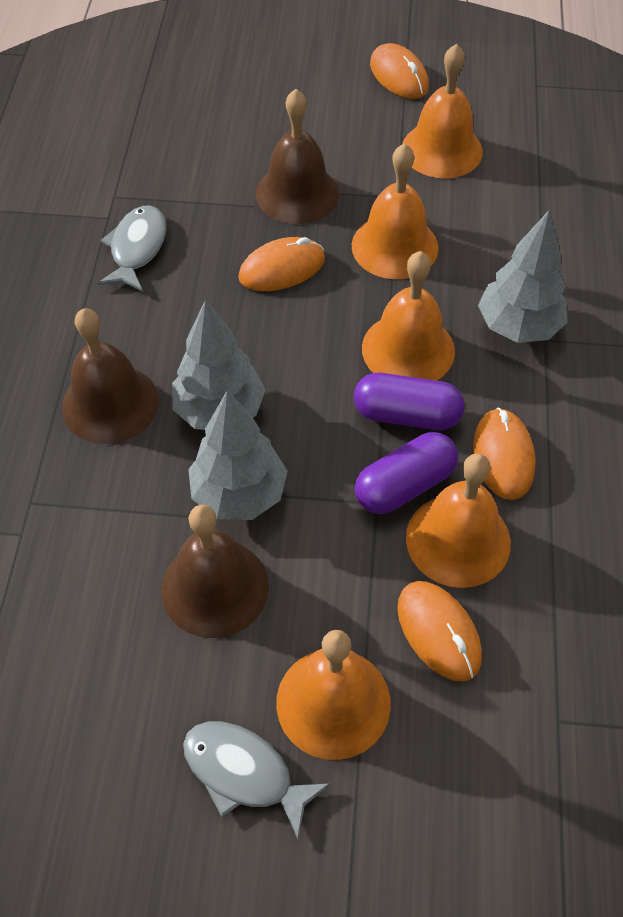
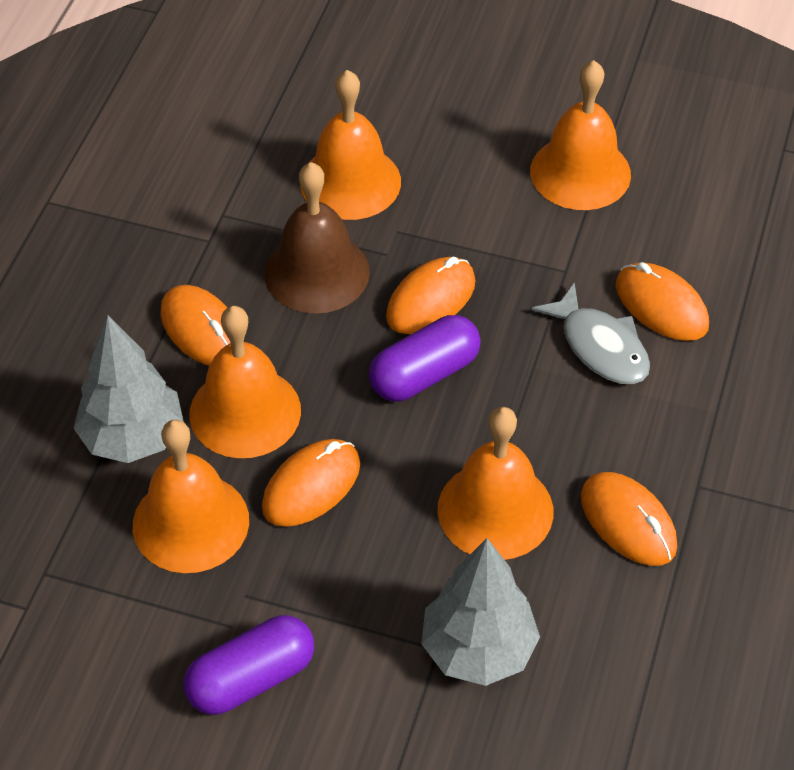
brown bell: 3 -> 1
grey fish: 2 -> 1
grey tree: 3 -> 2
orange mouse: 4 -> 5

